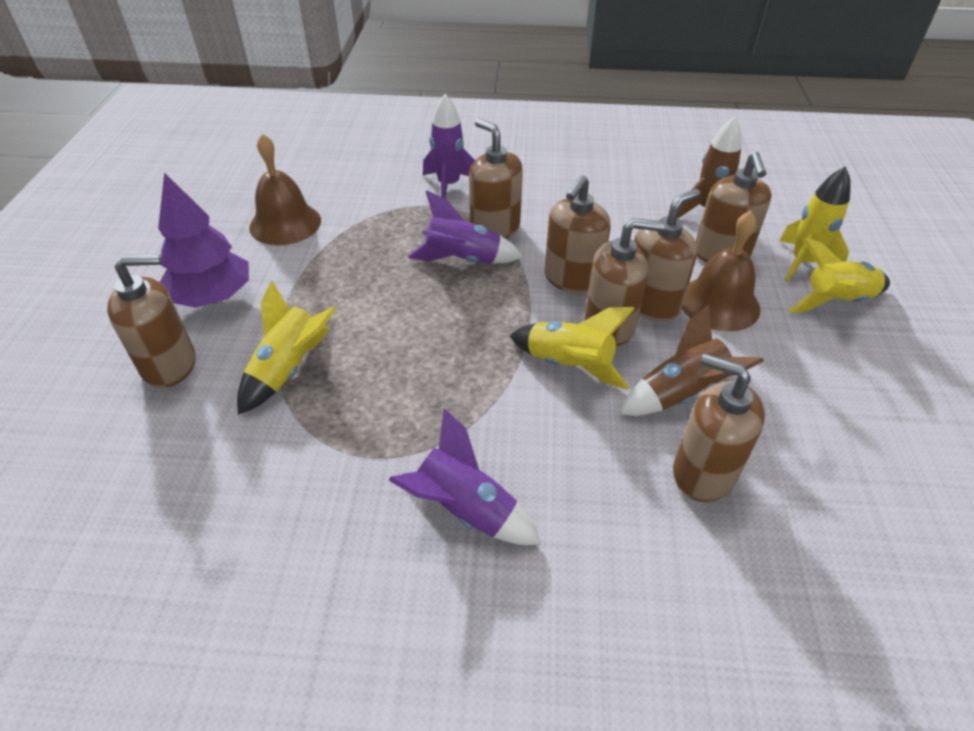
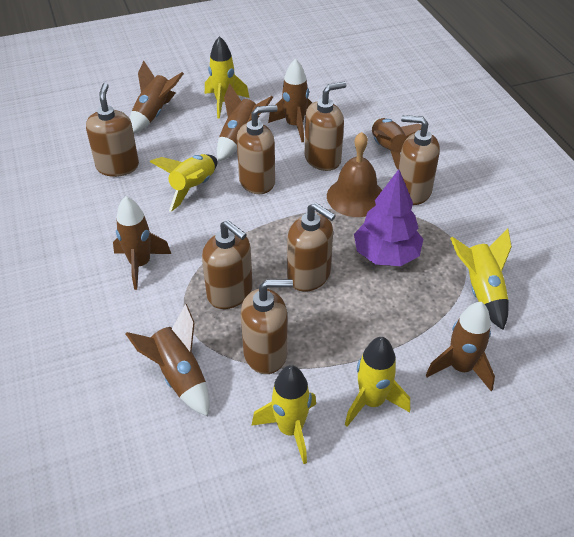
brown bell: 2 -> 1
brown rocket: 2 -> 7
purple rocket: 3 -> 0
yellow rocket: 4 -> 5

